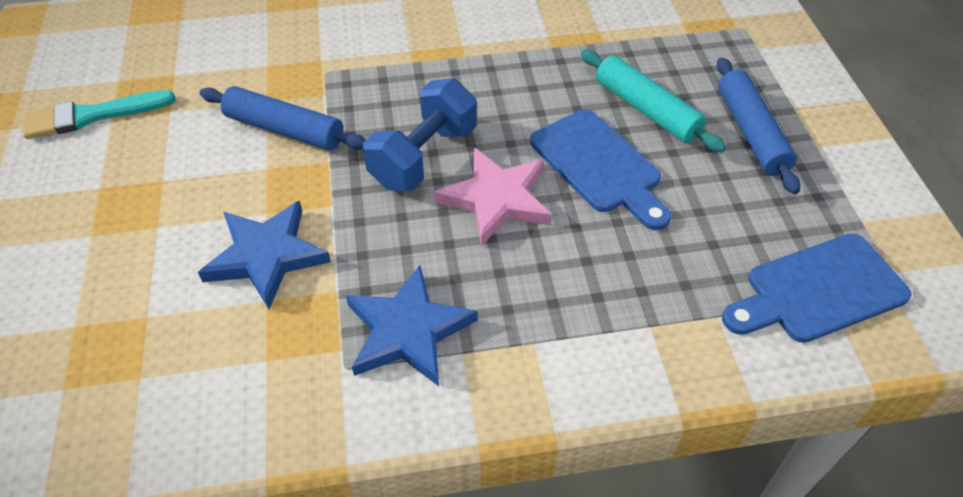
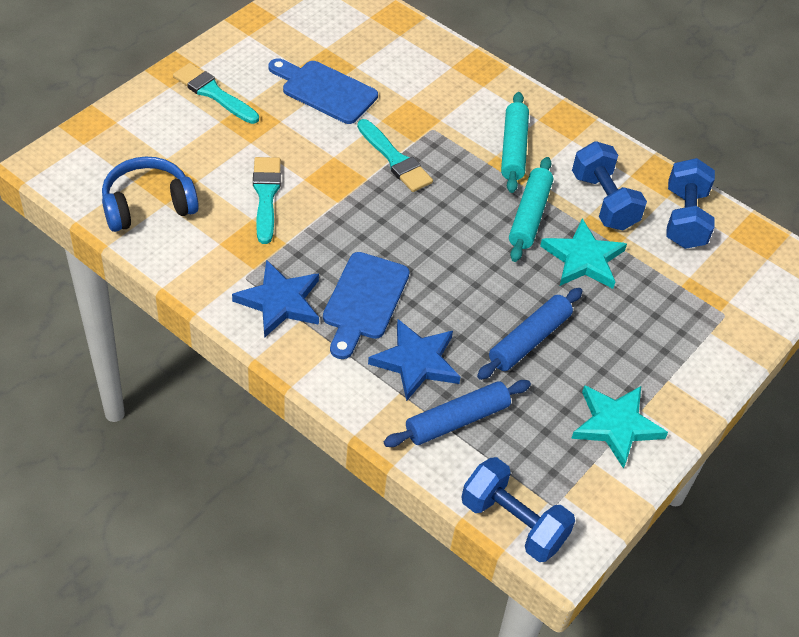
blue dumbbell: 1 -> 3
blue headphones: 0 -> 1
pink star: 1 -> 0
turquoise brush: 1 -> 3
turquoise rolling pin: 1 -> 2
turquoise star: 0 -> 2

